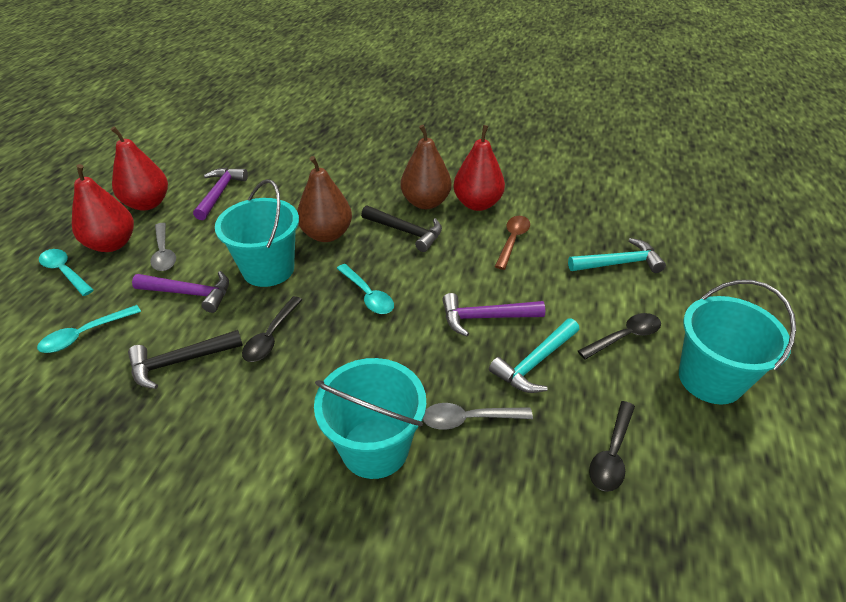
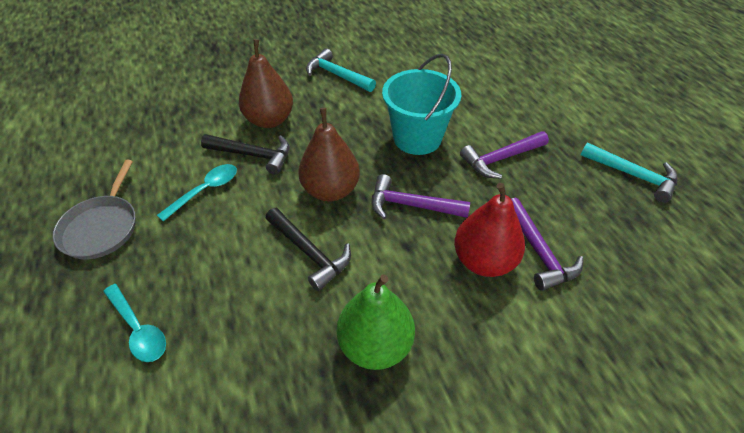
black spoon: 3 -> 0
brown spoon: 1 -> 0
green pear: 0 -> 1
grey pan: 0 -> 1
grey spoon: 2 -> 0
red pear: 3 -> 1
turquoise bucket: 3 -> 1
turquoise spoon: 3 -> 2

